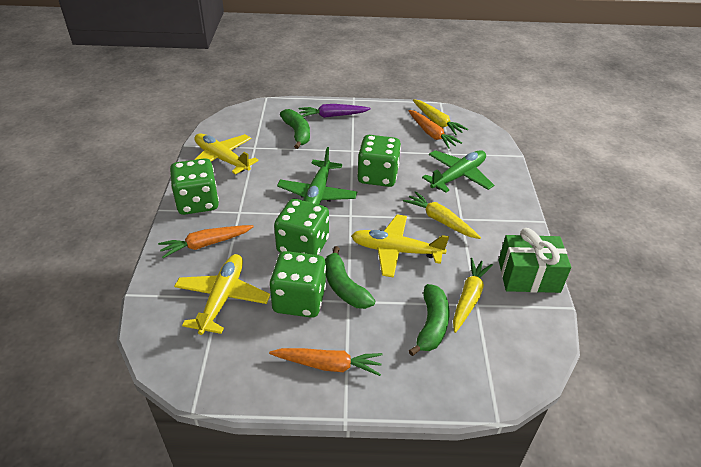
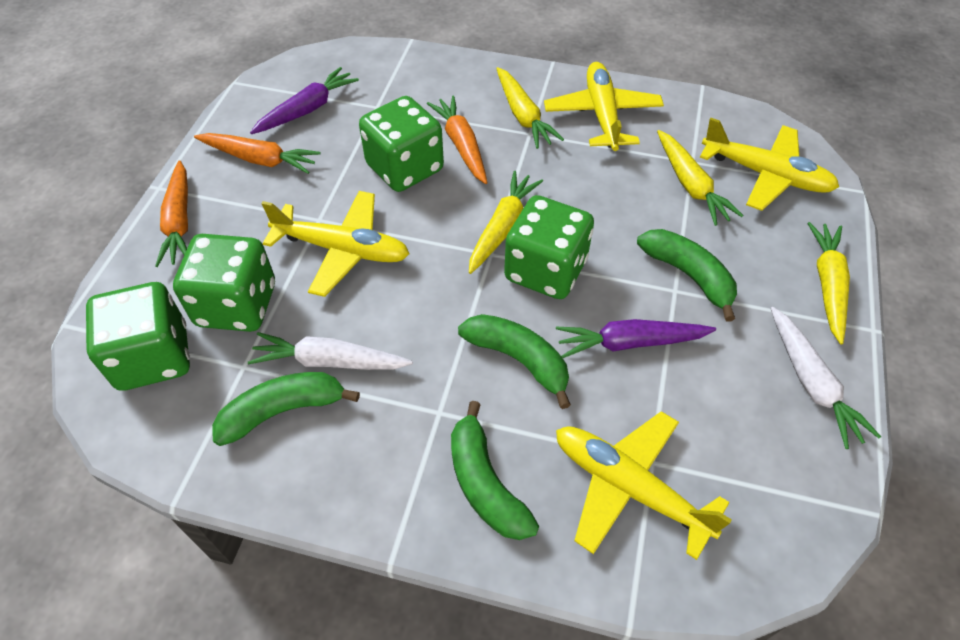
green banana: 3 -> 4
green gift: 1 -> 0
green plane: 2 -> 0
purple carrot: 1 -> 2
white carrot: 0 -> 2
yellow carrot: 3 -> 4
yellow plane: 3 -> 4

